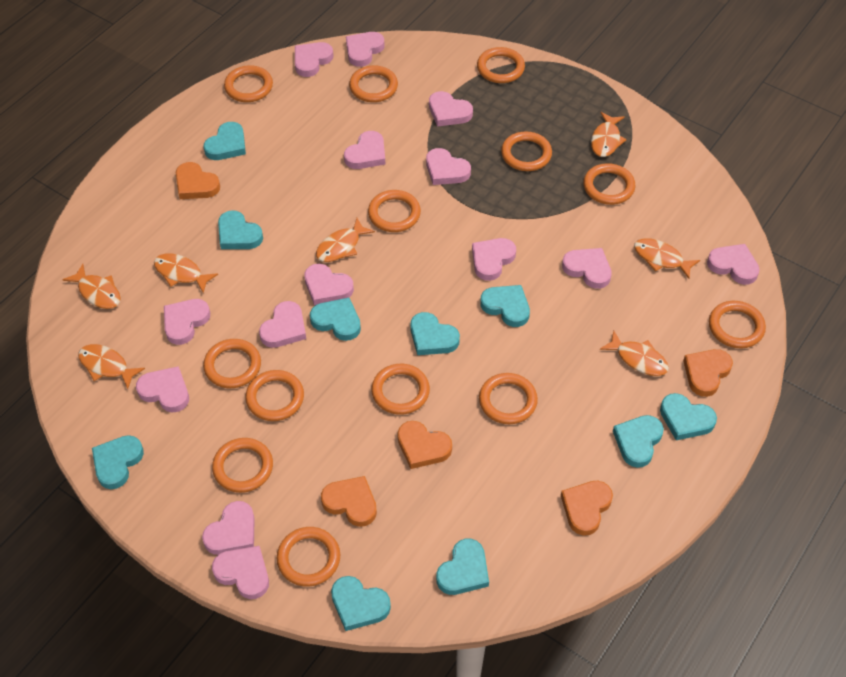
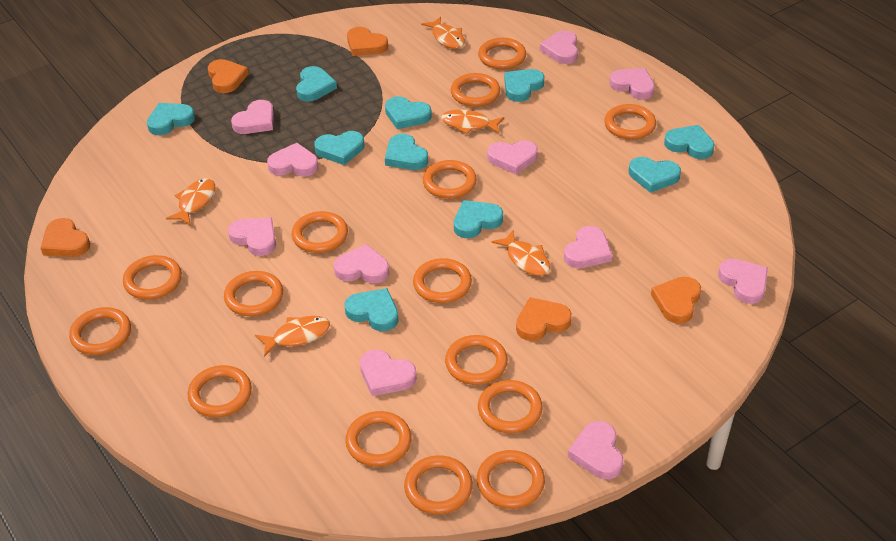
orange fish: 7 -> 5
orange ring: 13 -> 15
pink heart: 14 -> 11

